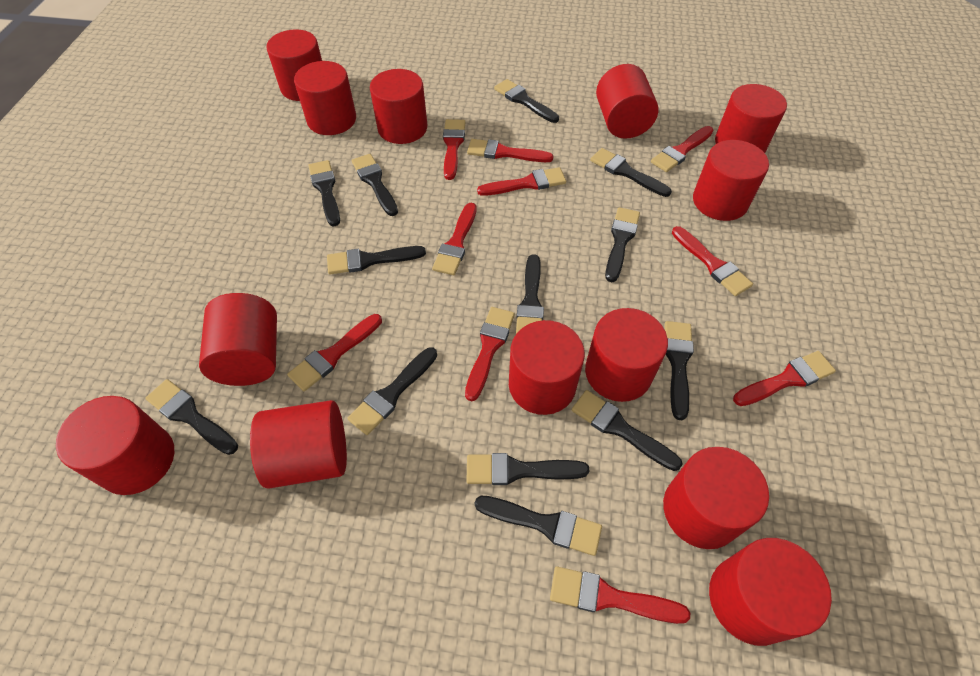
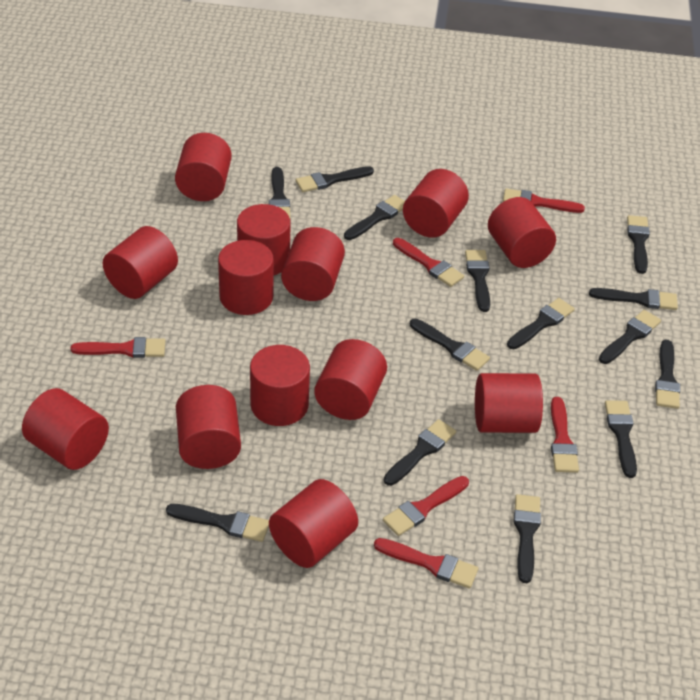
black brush: 13 -> 14
red brush: 10 -> 6

